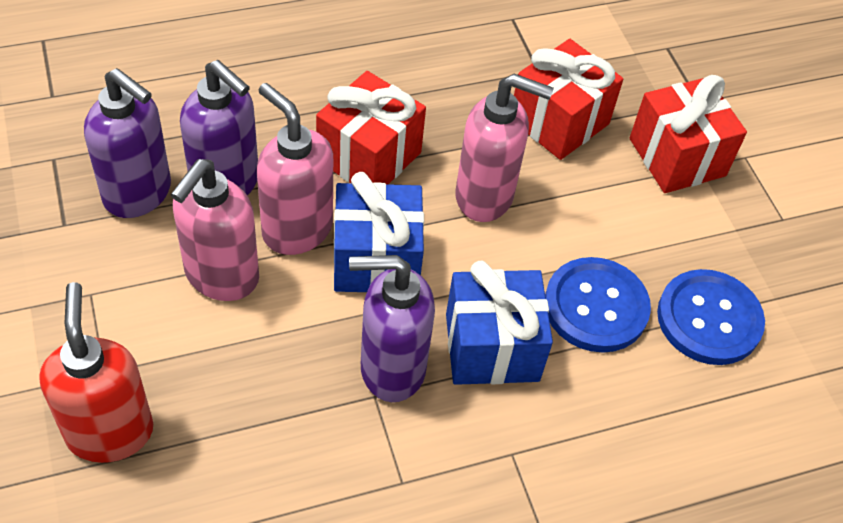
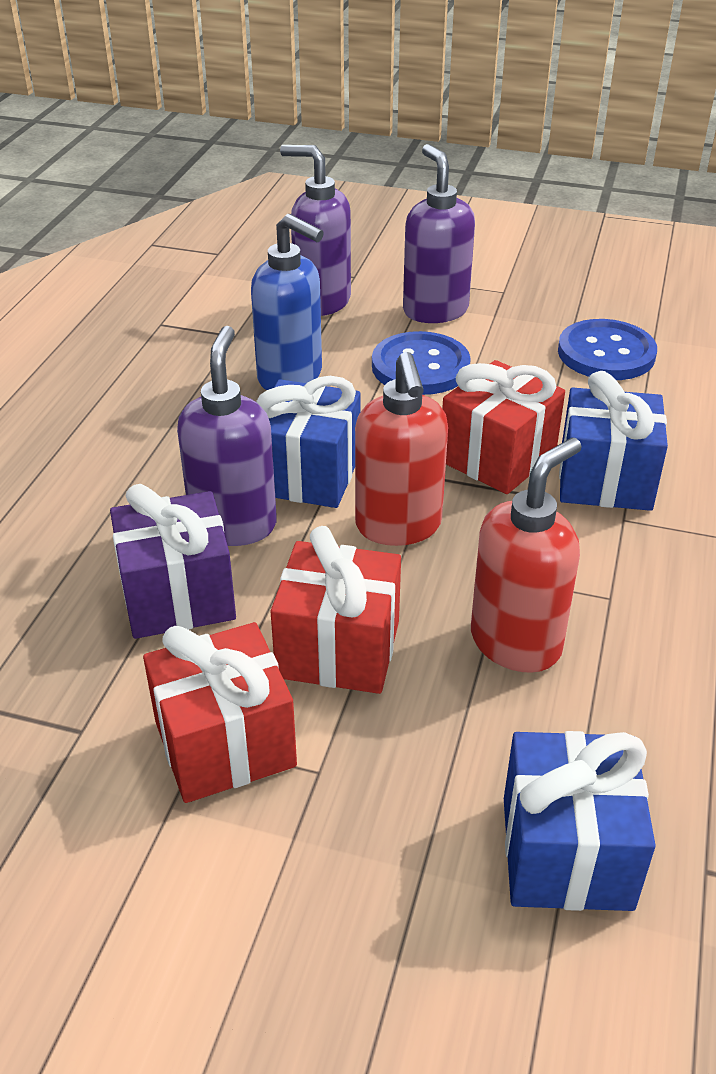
blue gift: 2 -> 3
blue soap dispenser: 0 -> 1
pink soap dispenser: 3 -> 0
purple gift: 0 -> 1
red soap dispenser: 1 -> 2

